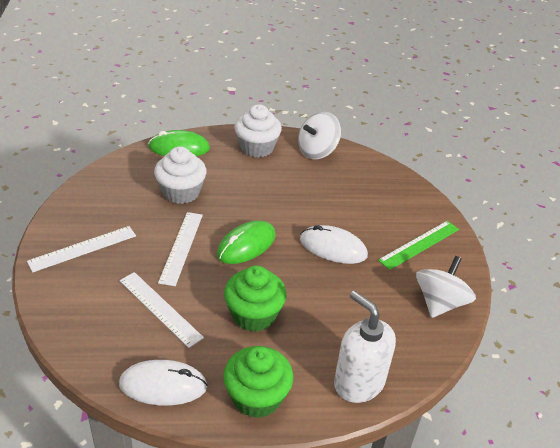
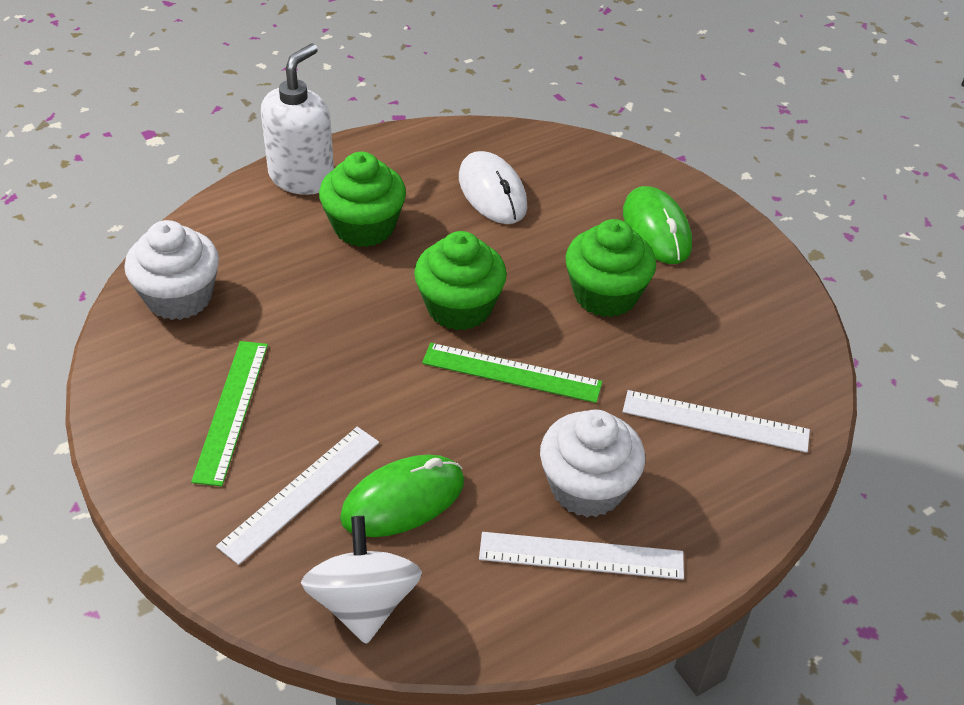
green cupcake: 2 -> 3
green ruler: 1 -> 2
white mouse: 2 -> 1
white spinning top: 2 -> 1

